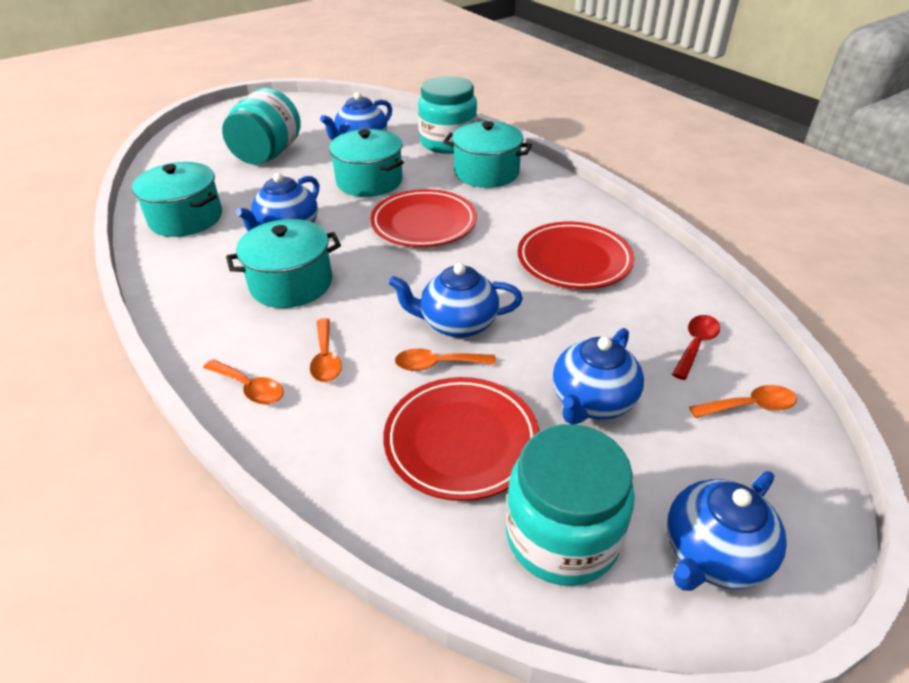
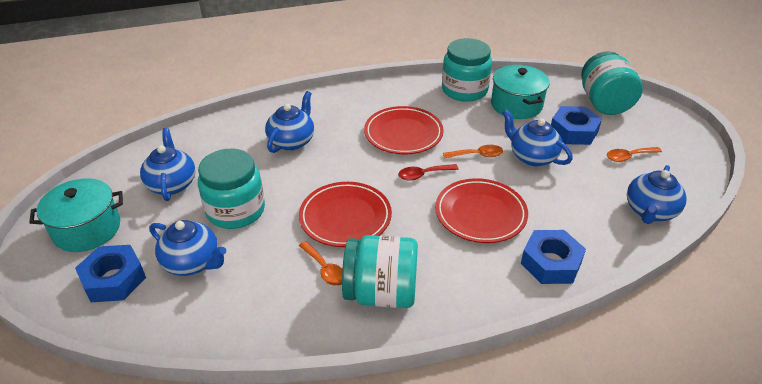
blue nut: 0 -> 3
orange spoon: 4 -> 3
turquoise jar: 3 -> 4
turquoise pot: 4 -> 2

